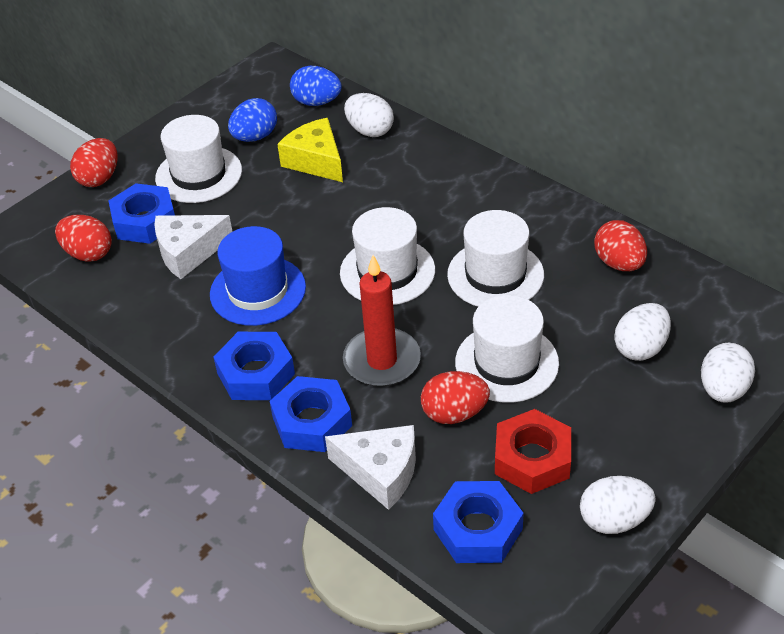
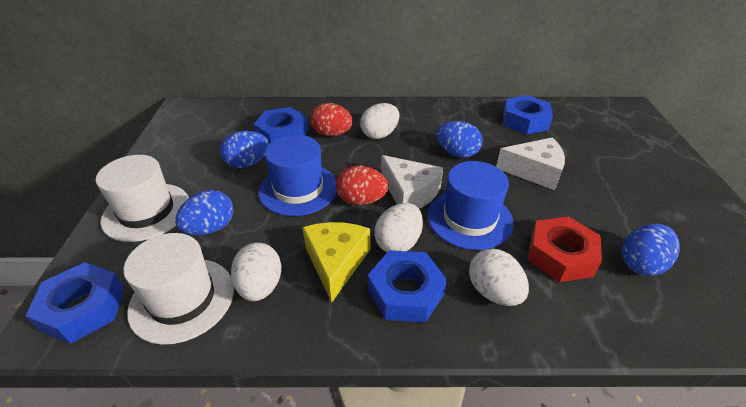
blue egg: 2 -> 4
blue hat: 1 -> 2
red candle: 1 -> 0
red egg: 4 -> 2
white hat: 4 -> 2

